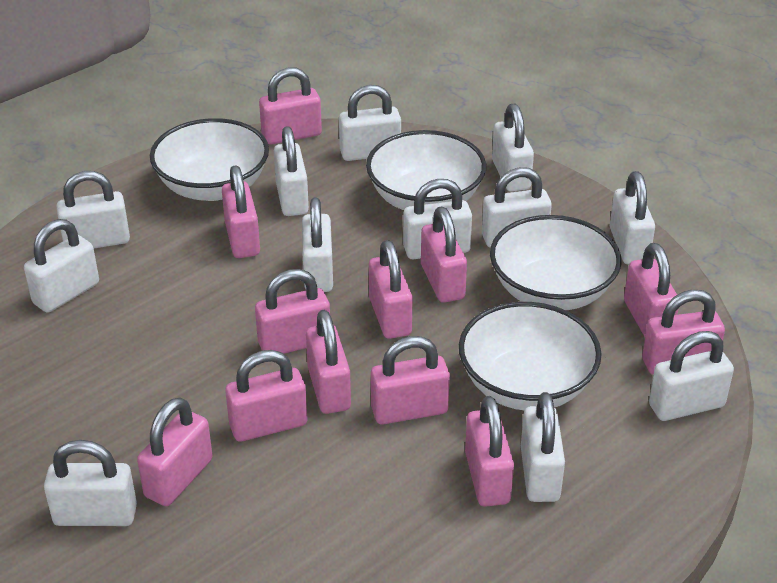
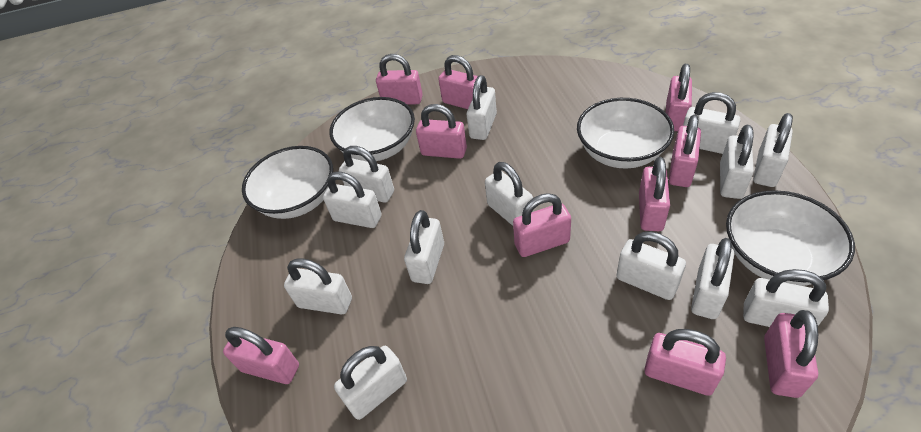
pink padlock: 12 -> 10
white padlock: 12 -> 13

